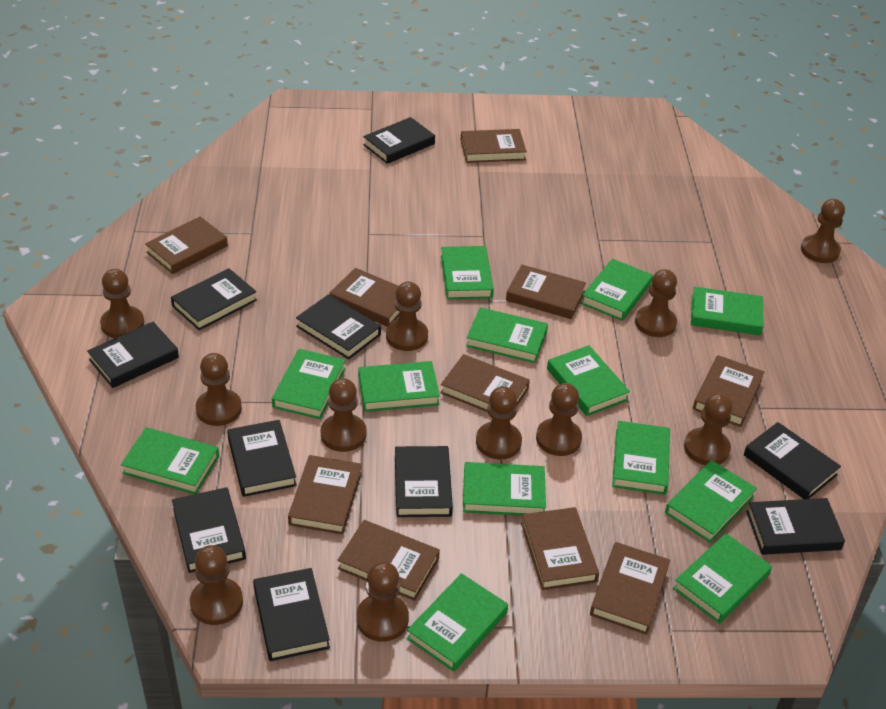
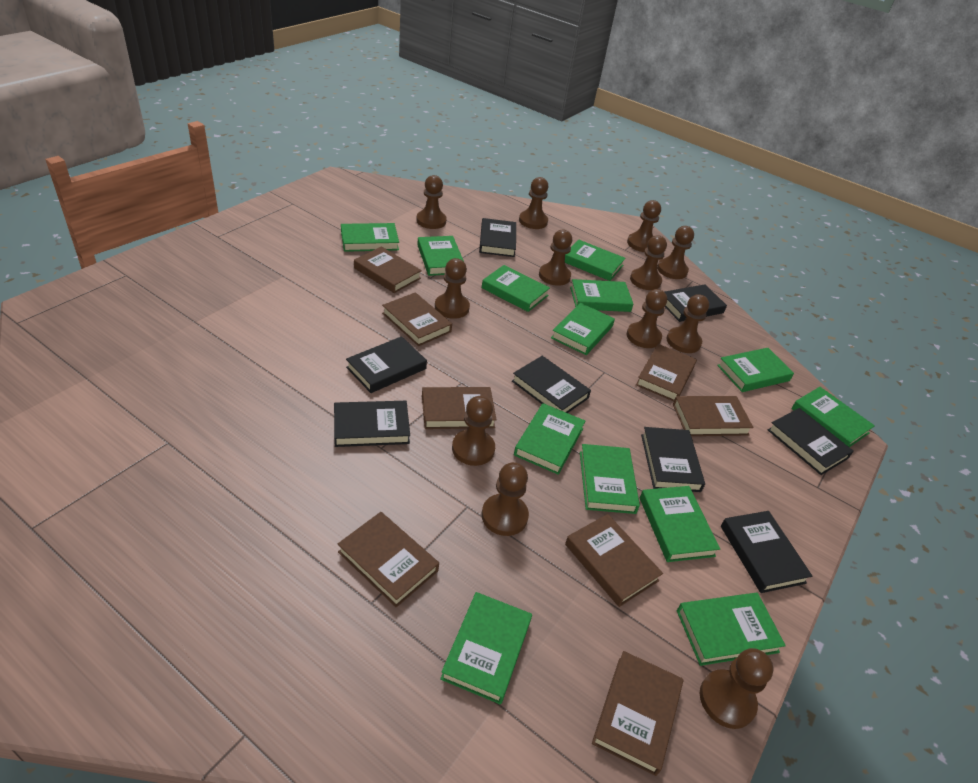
black book: 10 -> 8
brown book: 10 -> 8
brown pawn: 11 -> 12

